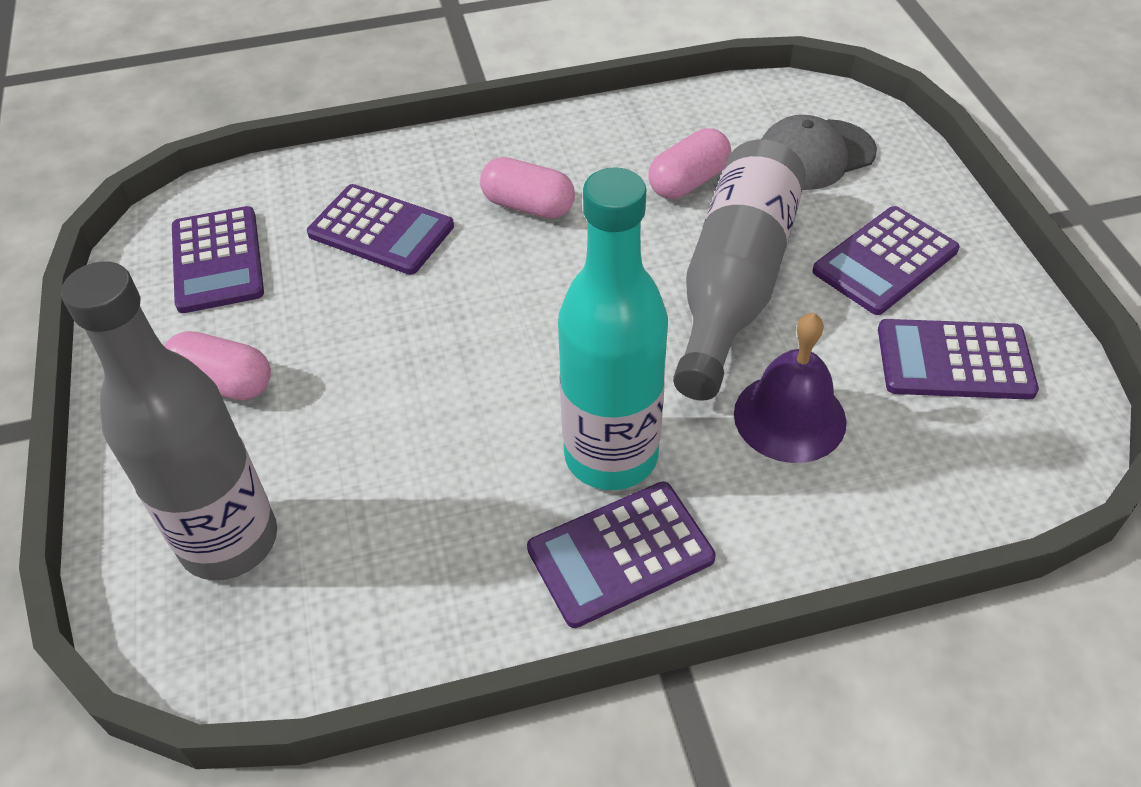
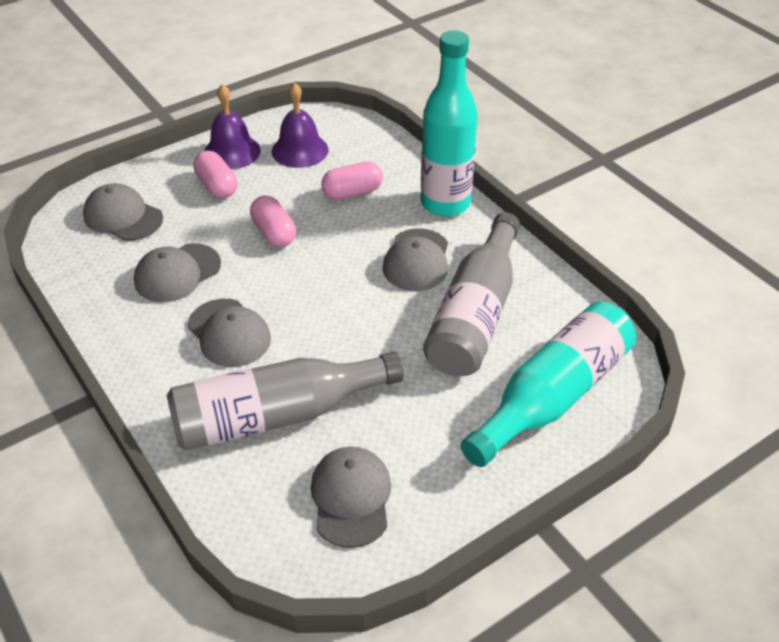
grey cap: 1 -> 5
purple bell: 1 -> 2
purple calculator: 5 -> 0
turquoise bottle: 1 -> 2

